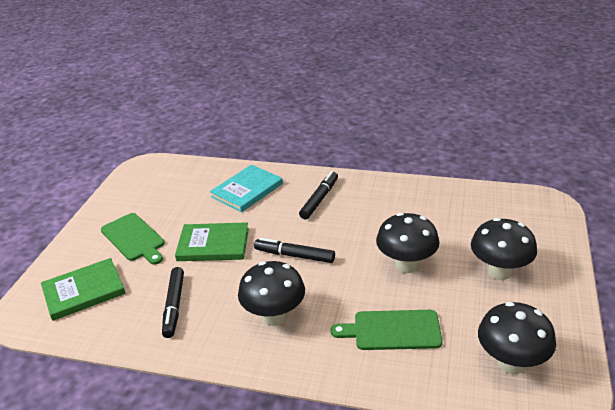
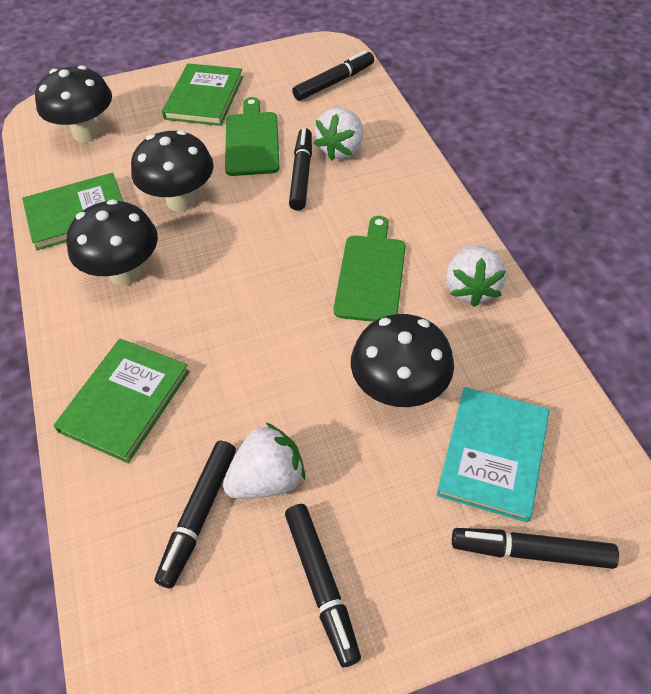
black marker: 3 -> 5
green book: 2 -> 3
white strawberry: 0 -> 3

